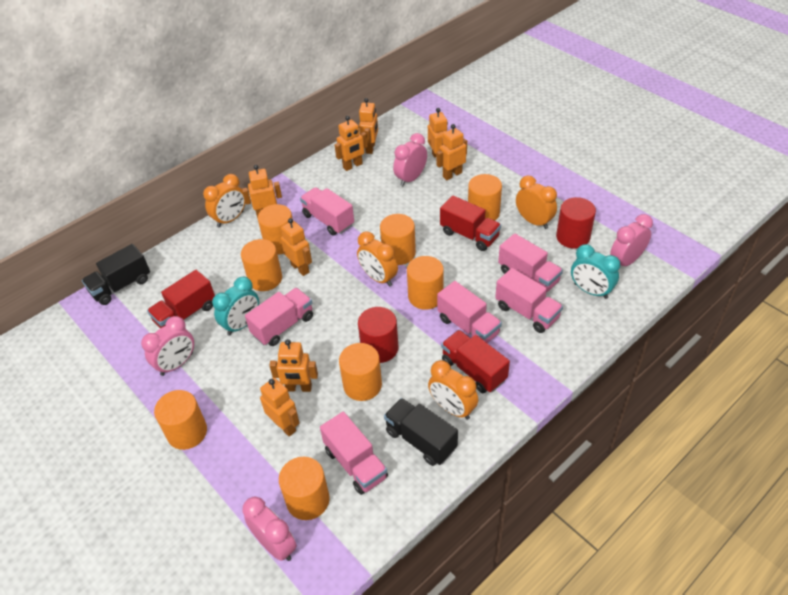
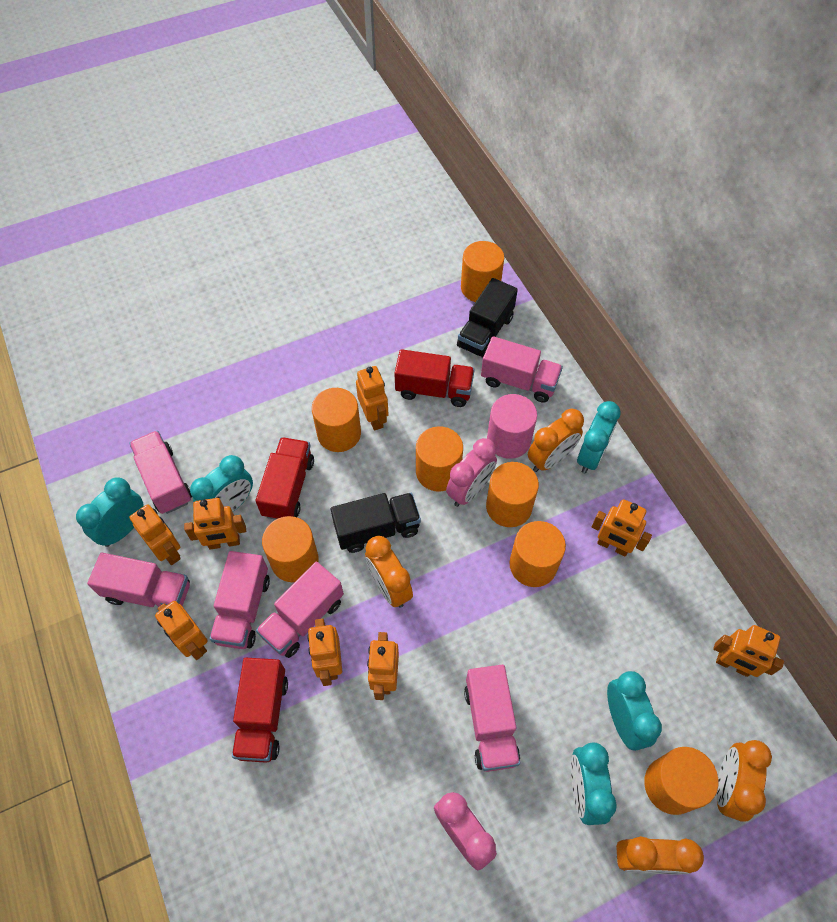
orange cylinder: 8 -> 7
pink clock: 4 -> 2
pink cylinder: 0 -> 1
red cylinder: 2 -> 0
turquoise clock: 2 -> 5

